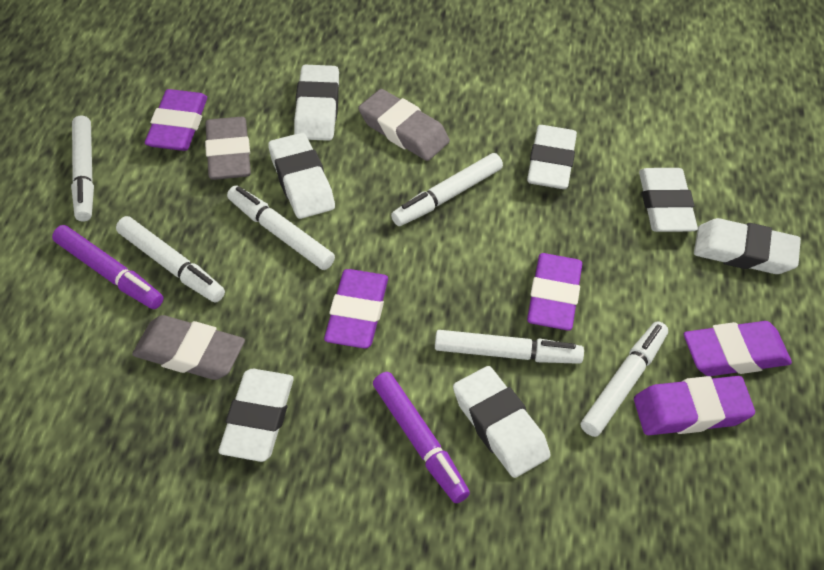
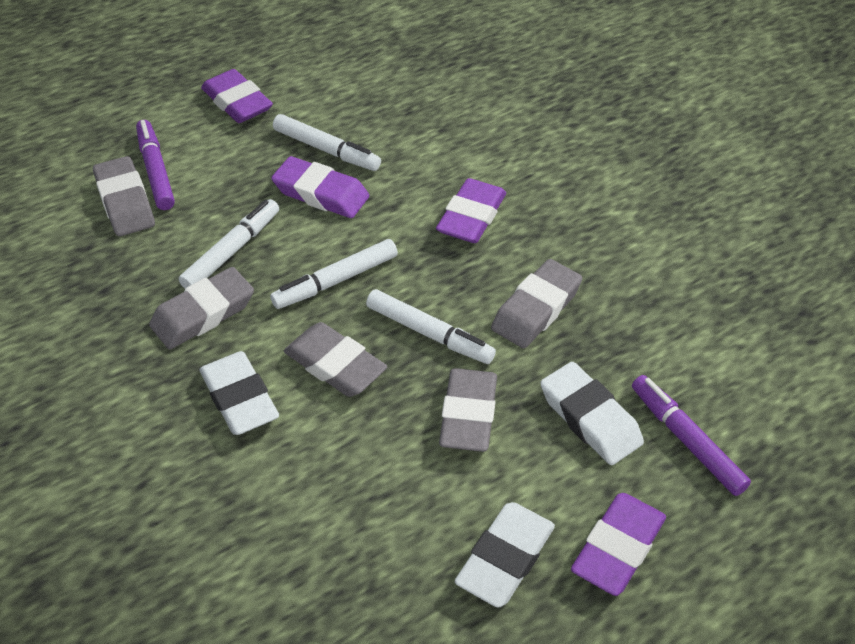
grey eraser: 3 -> 5
purple eraser: 5 -> 4
white eraser: 7 -> 3
white marker: 6 -> 4

